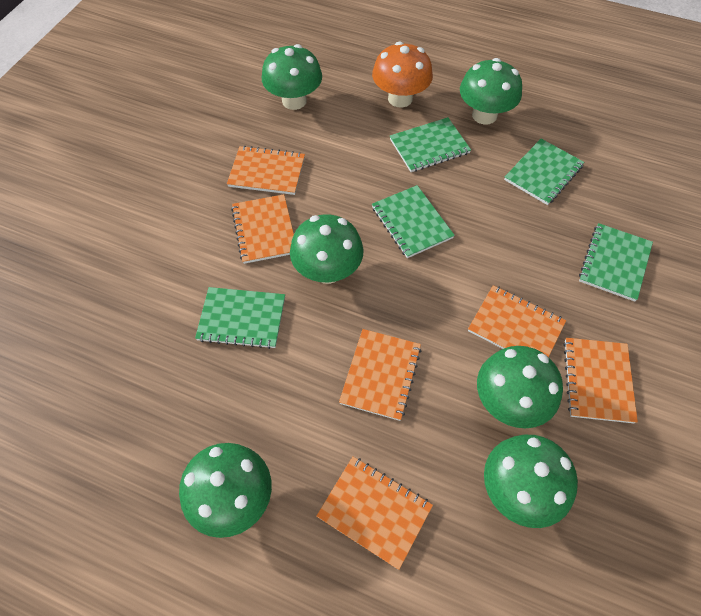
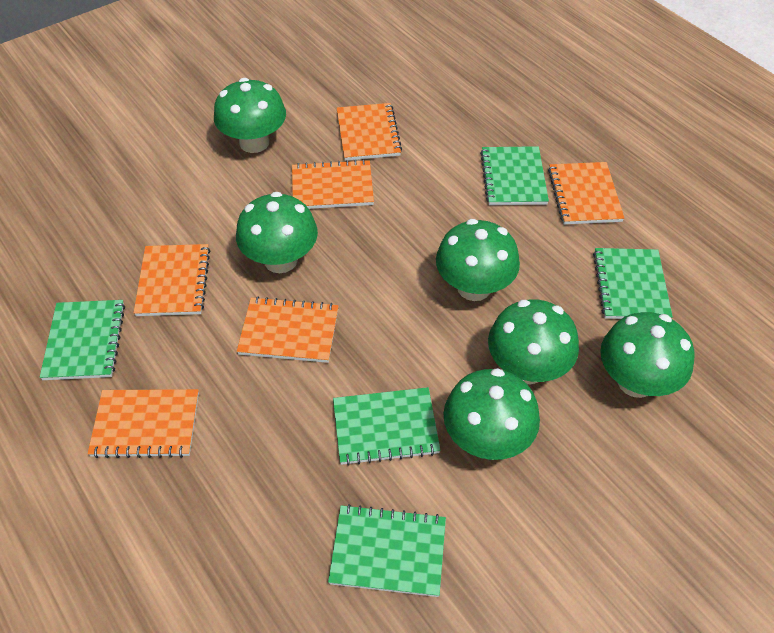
orange mushroom: 1 -> 0

